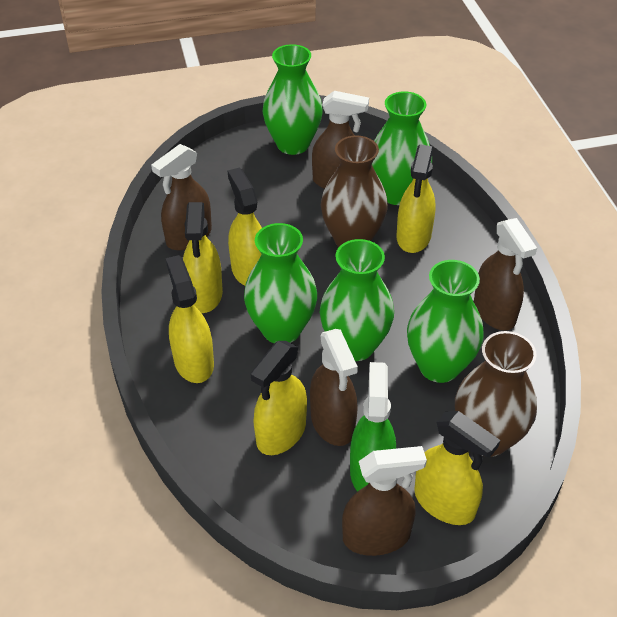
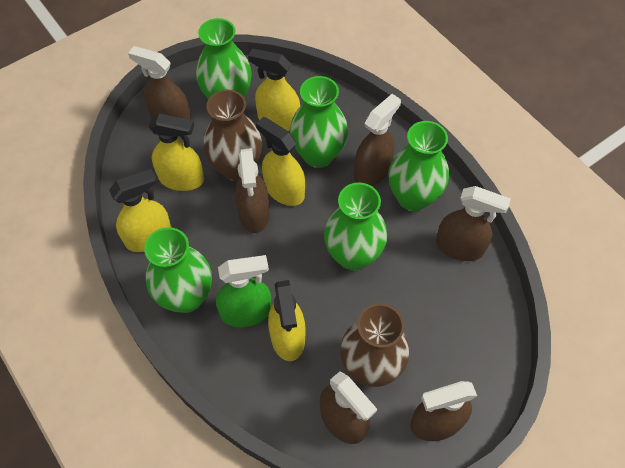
brown spray bottle: 5 -> 6
yellow spray bottle: 6 -> 5

